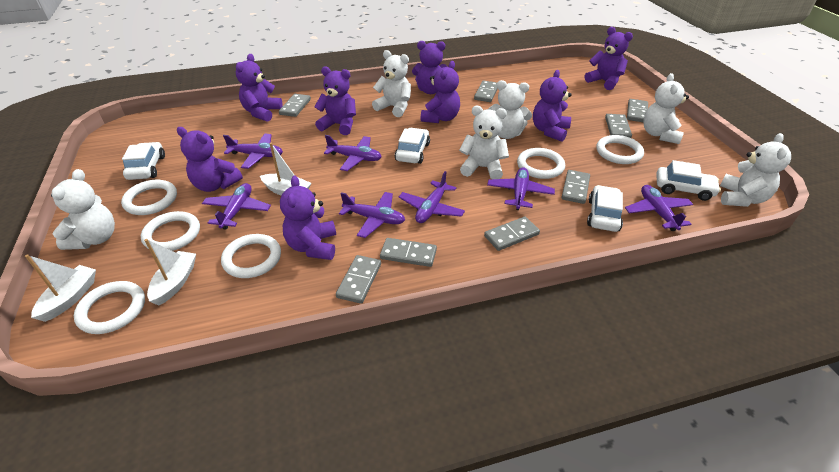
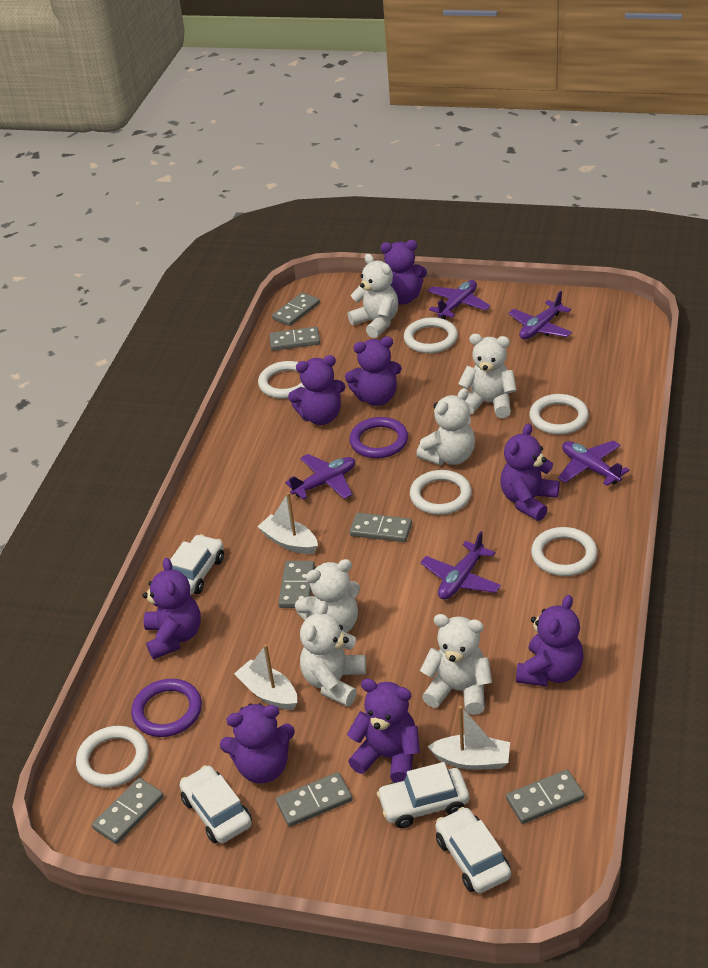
grey domino: 8 -> 7
purple plane: 7 -> 5
purple ring: 0 -> 2

